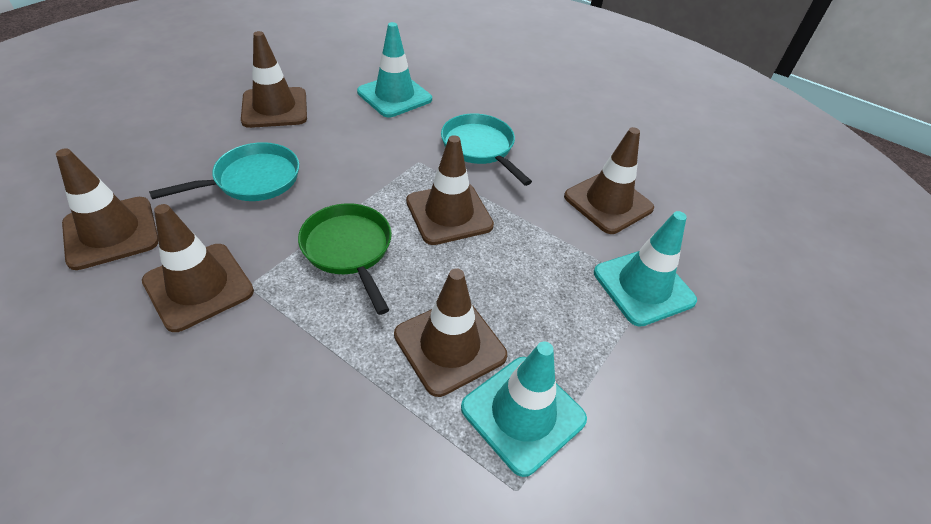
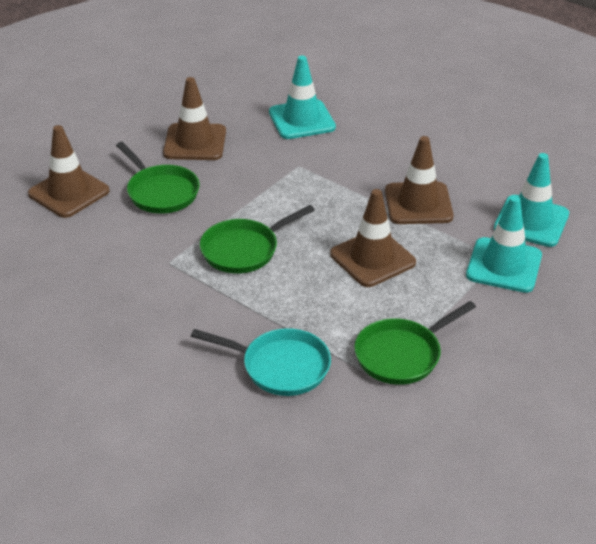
brown traffic cone: 6 -> 4
green pan: 1 -> 3
turquoise pan: 2 -> 1

